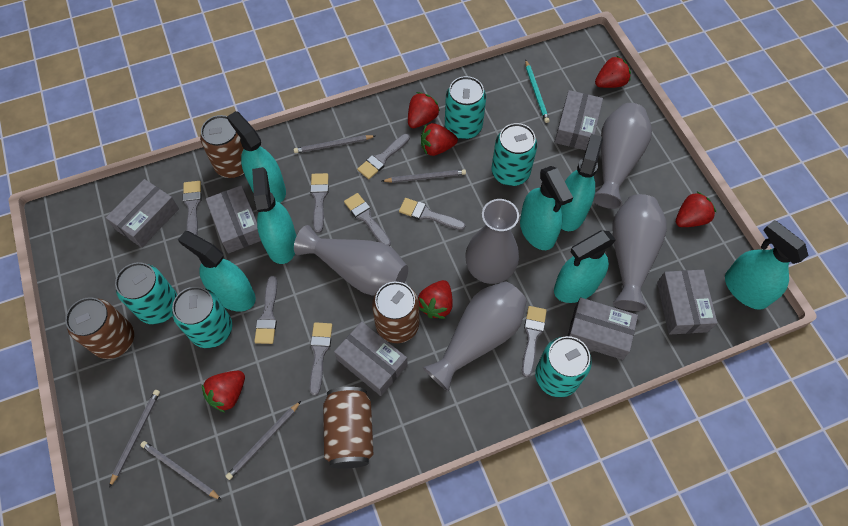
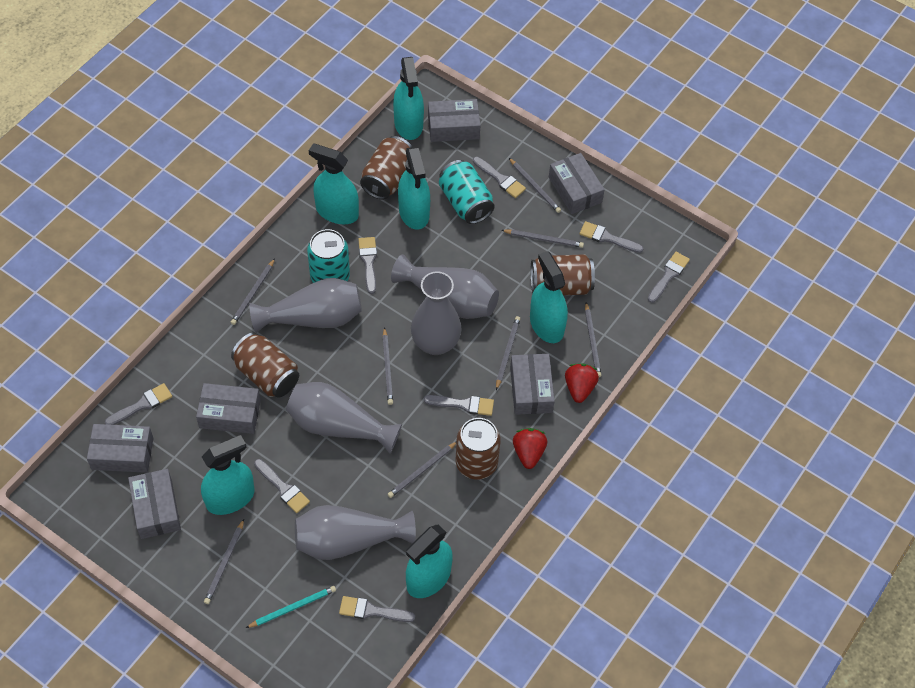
grey pencil: 5 -> 8
red strawberry: 6 -> 2
turquoise can: 5 -> 2
turquoise spray bottle: 7 -> 6

